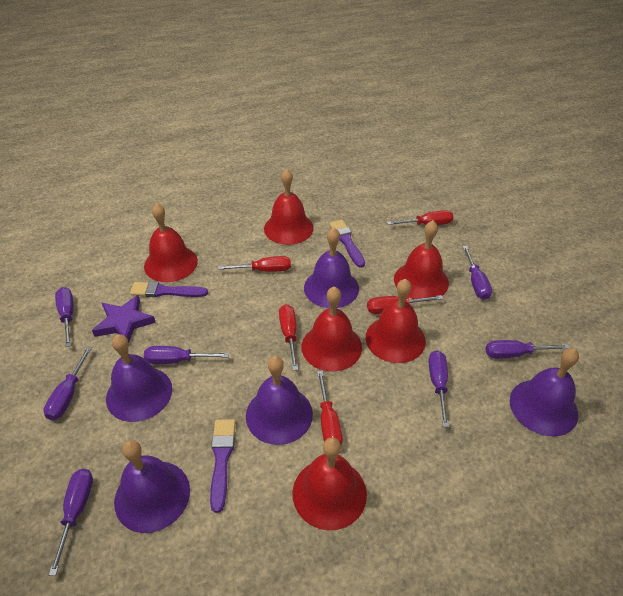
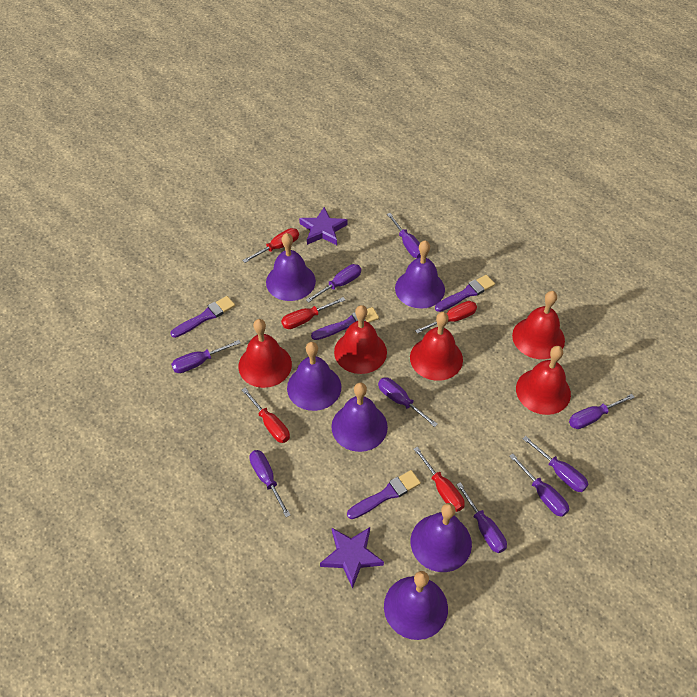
purple bell: 5 -> 6
purple brush: 3 -> 4
purple screwdriver: 7 -> 9
purple star: 1 -> 2
red bell: 6 -> 5

